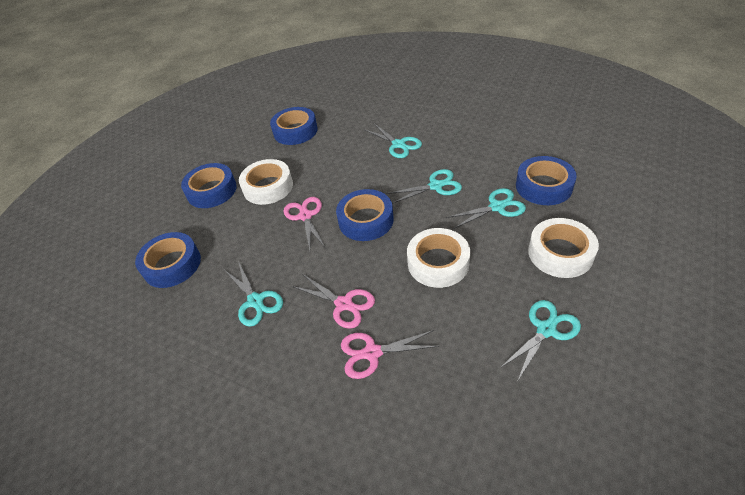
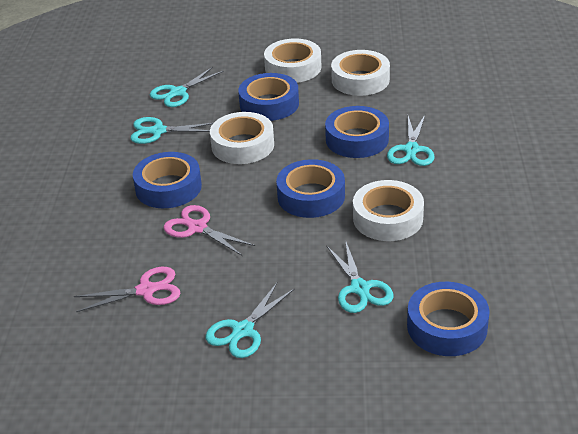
pink scissors: 3 -> 2
white tape: 3 -> 4

